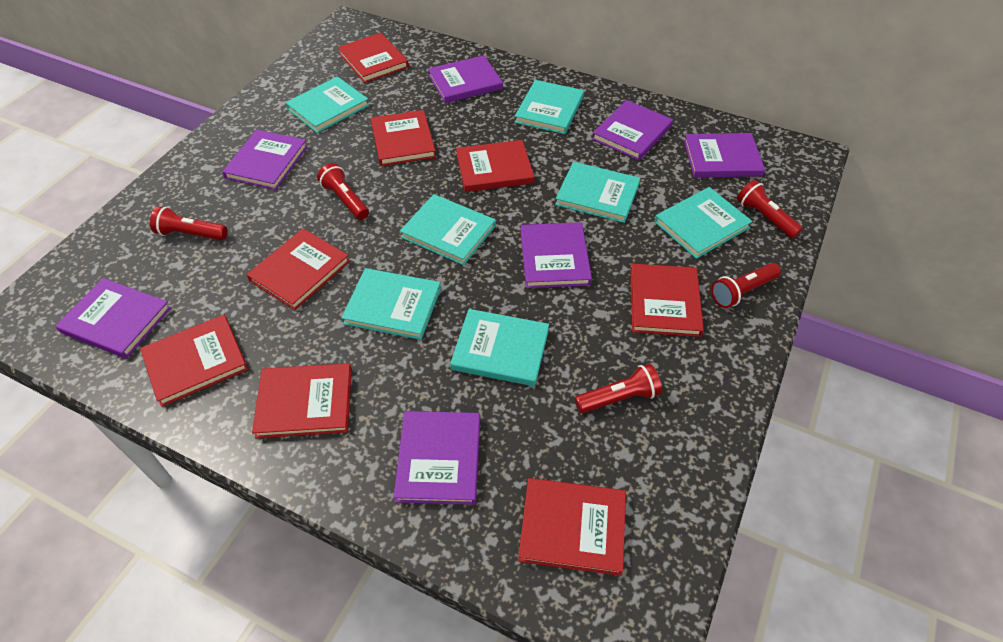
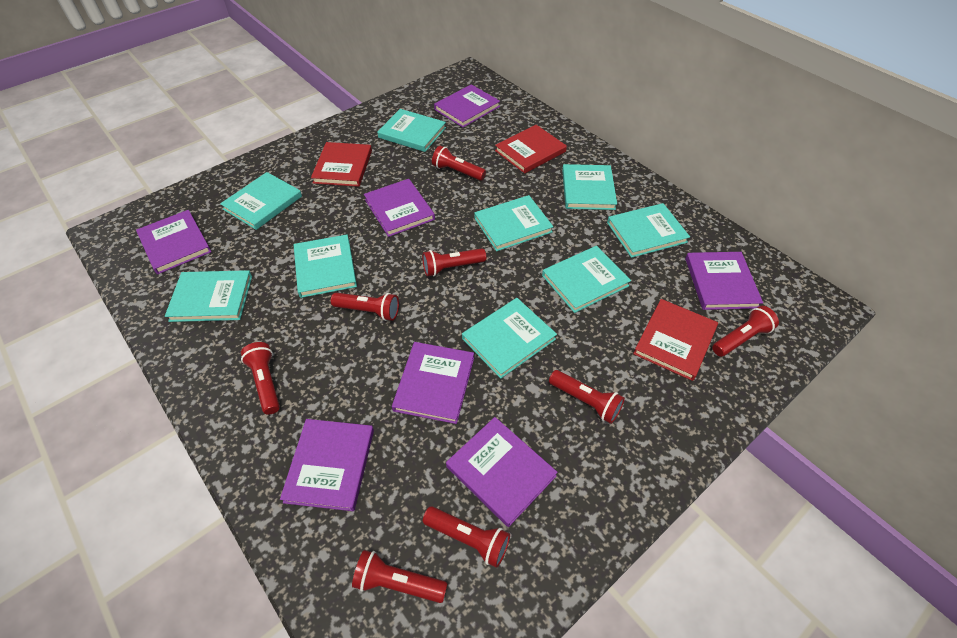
red book: 8 -> 3
red flashlight: 5 -> 8
turquoise book: 7 -> 9

